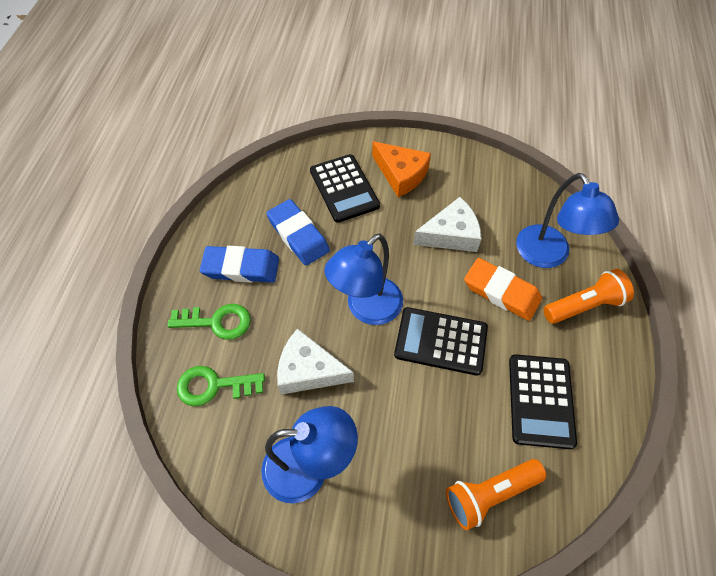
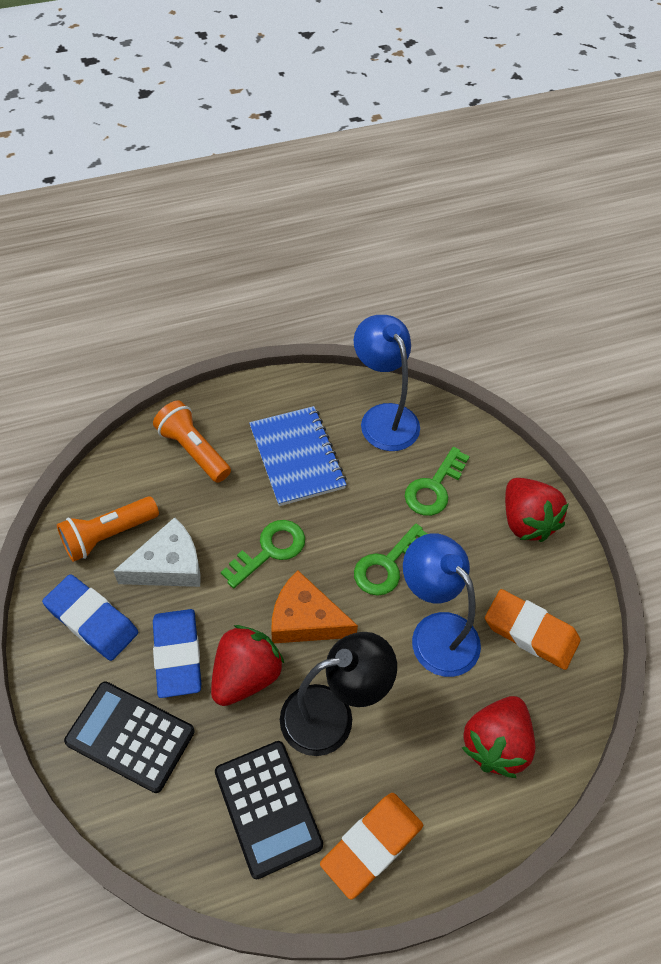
black calculator: 3 -> 2
black lamp: 0 -> 1
blue lamp: 3 -> 2
blue notebook: 0 -> 1
green key: 2 -> 3
orange eraser: 1 -> 2
red strawberry: 0 -> 3
white cheese: 2 -> 1

